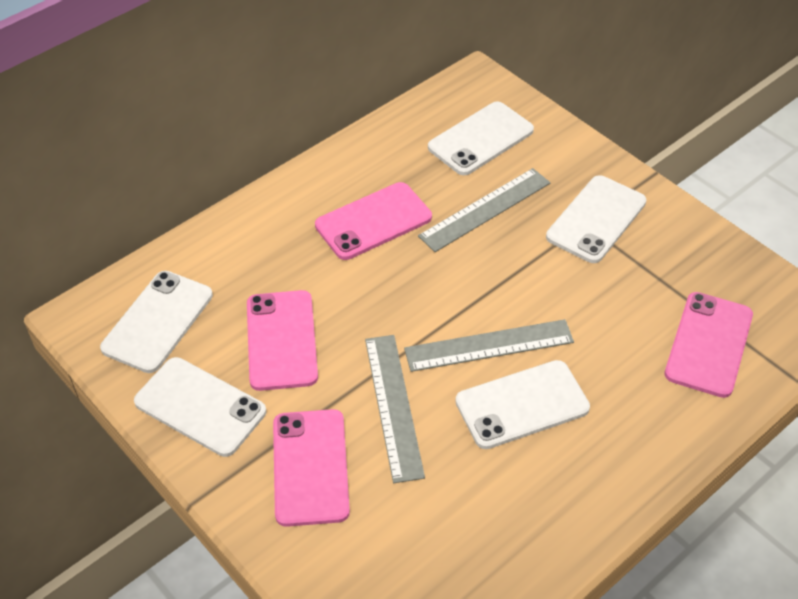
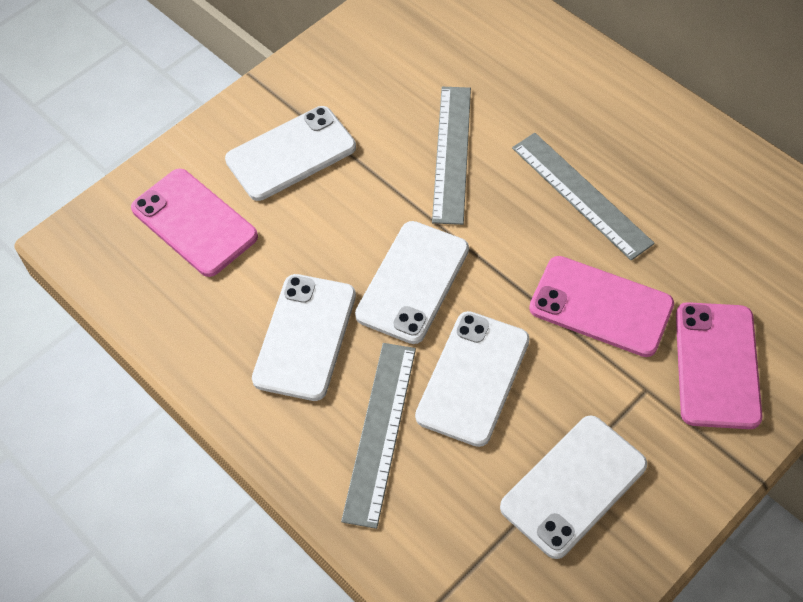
pink phone: 4 -> 3

